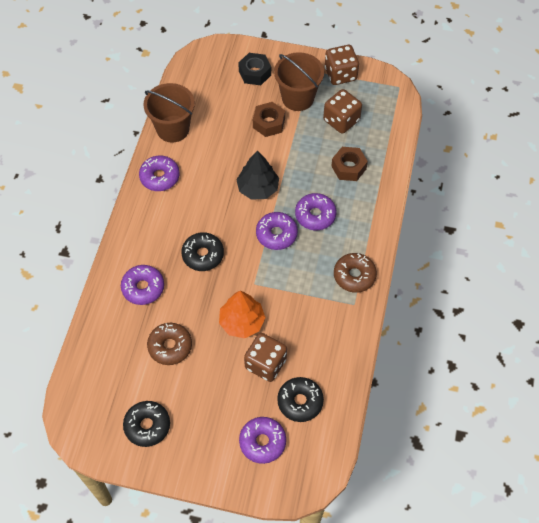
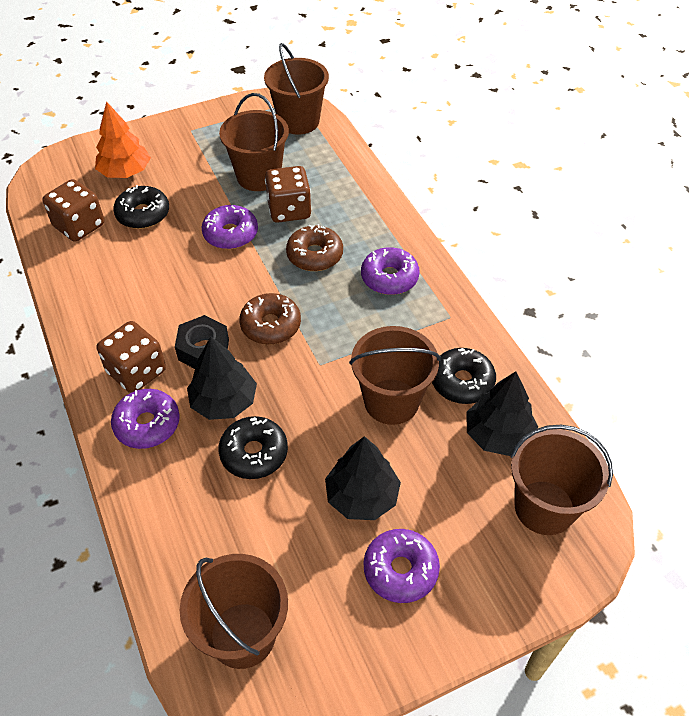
black tree: 1 -> 3
brown bucket: 2 -> 5
brown nut: 2 -> 0
purple donut: 5 -> 4

